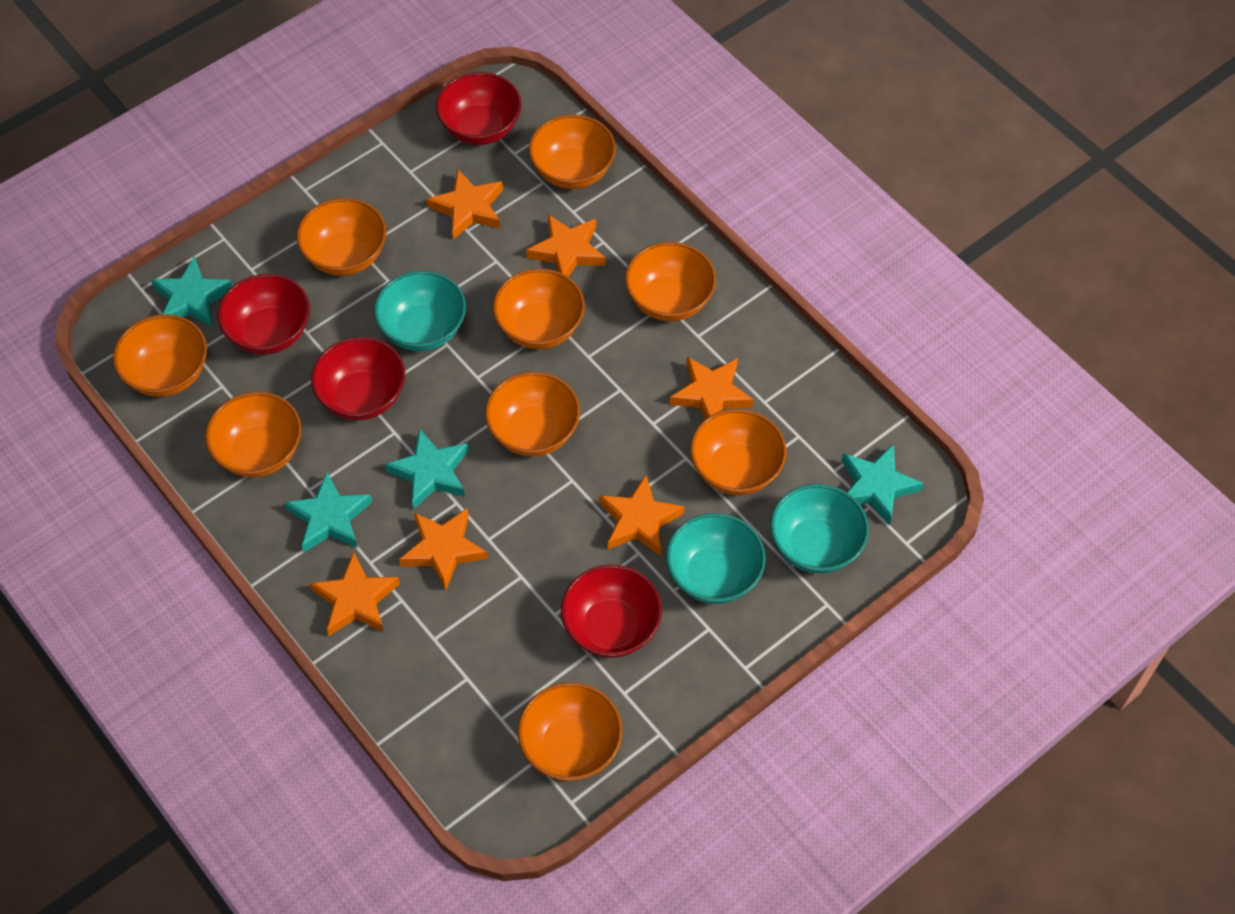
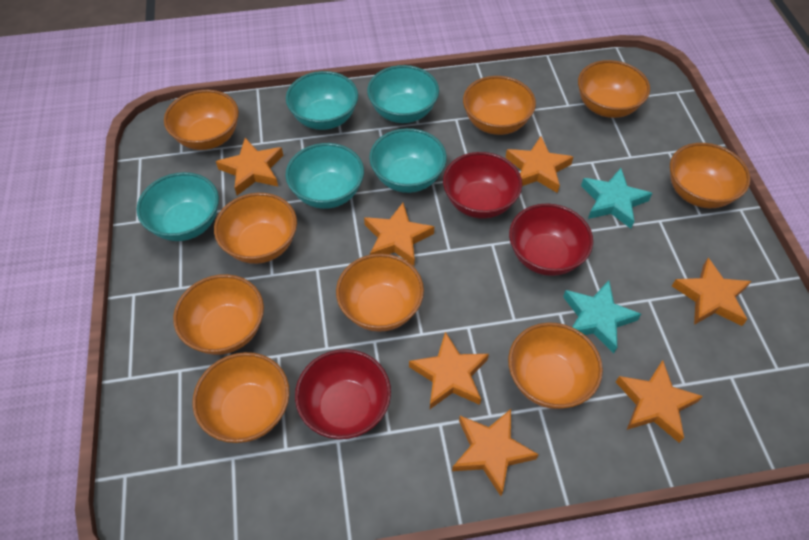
orange star: 6 -> 7
red bowl: 4 -> 3
turquoise bowl: 3 -> 5
turquoise star: 4 -> 2

